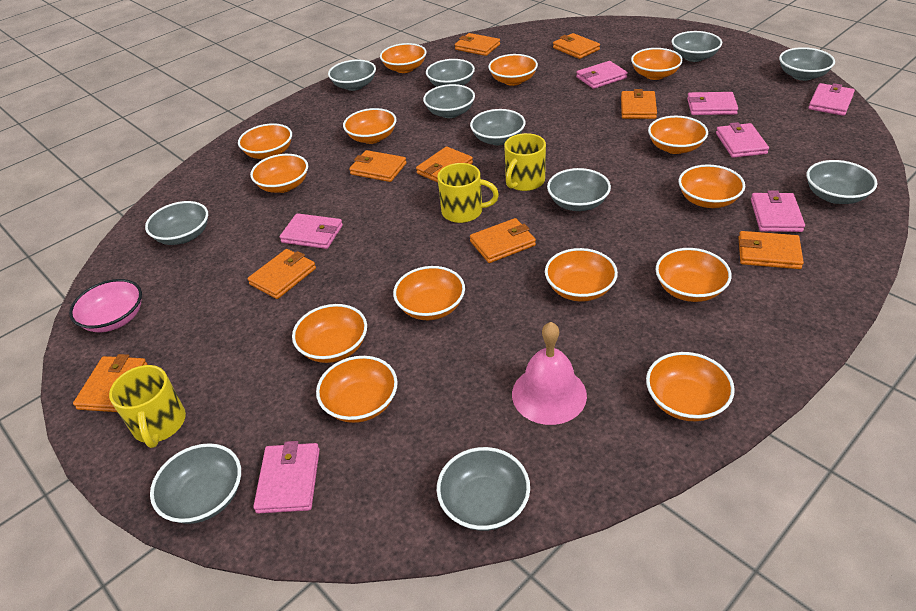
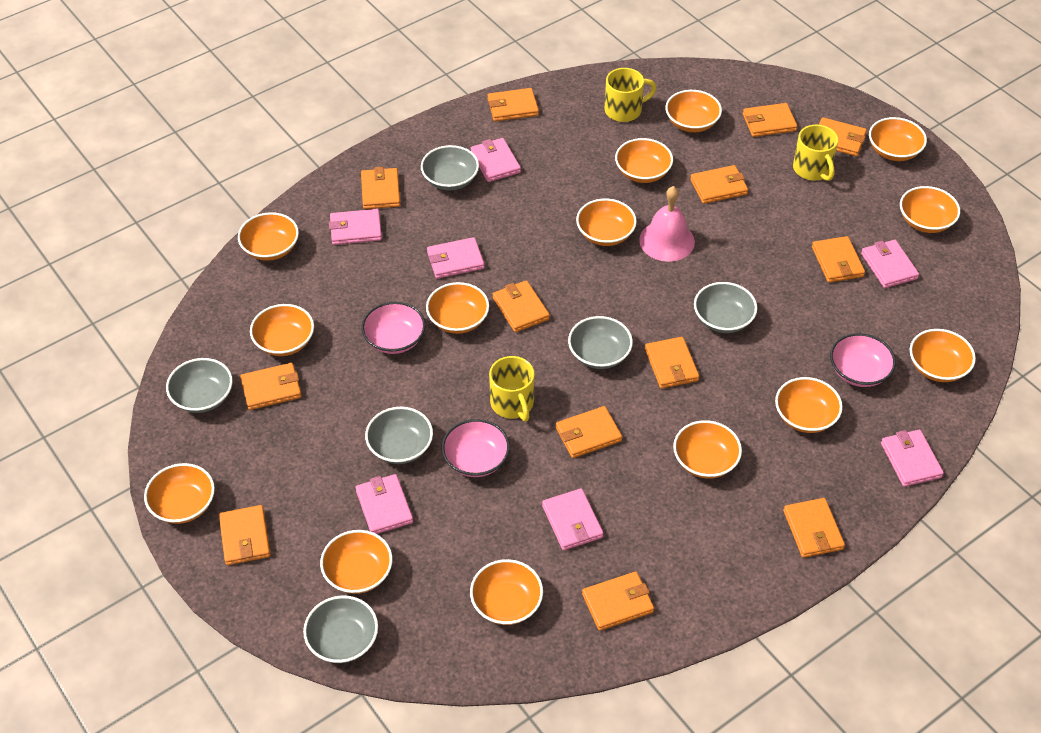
grey bowl: 11 -> 6
orange wallet: 9 -> 13
pink bowl: 1 -> 3

